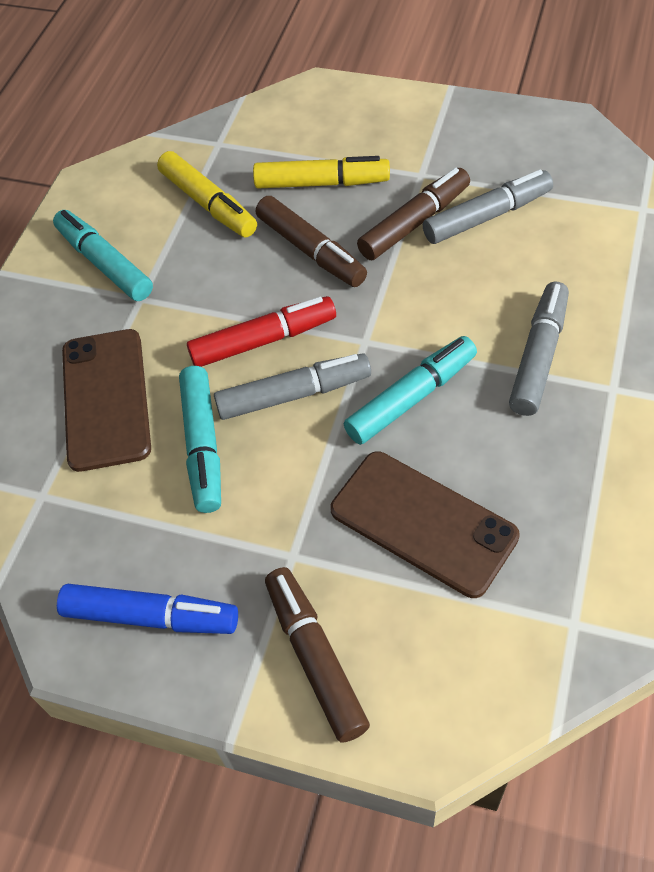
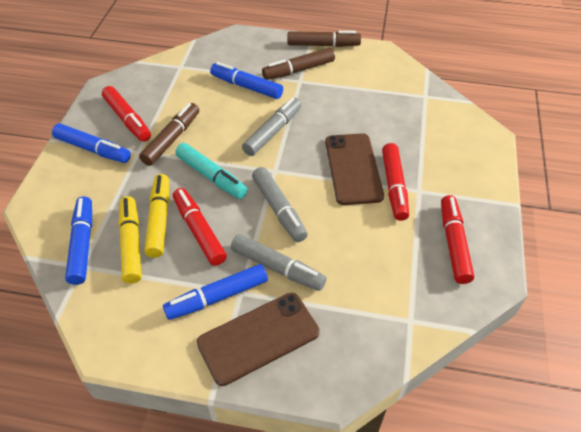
blue marker: 1 -> 4
red marker: 1 -> 4
turquoise marker: 3 -> 1

